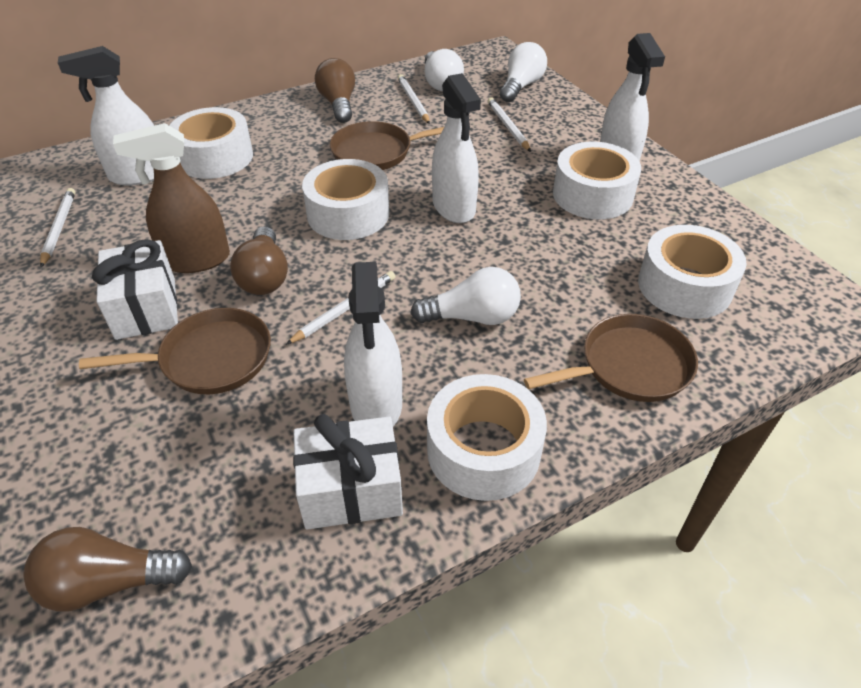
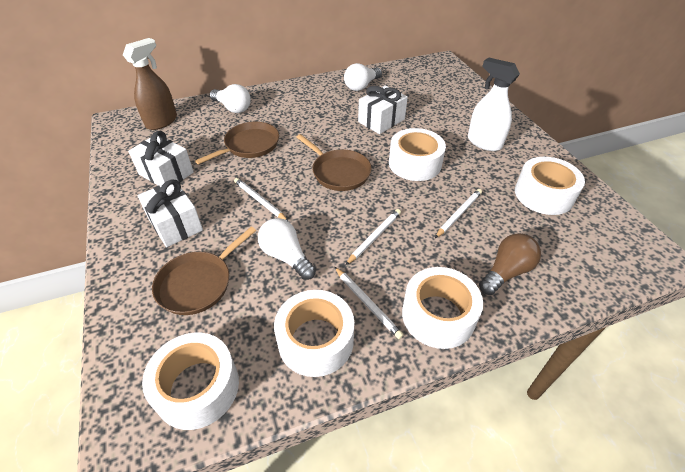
brown light bulb: 3 -> 1
white gift: 2 -> 3
white spray bottle: 4 -> 1

